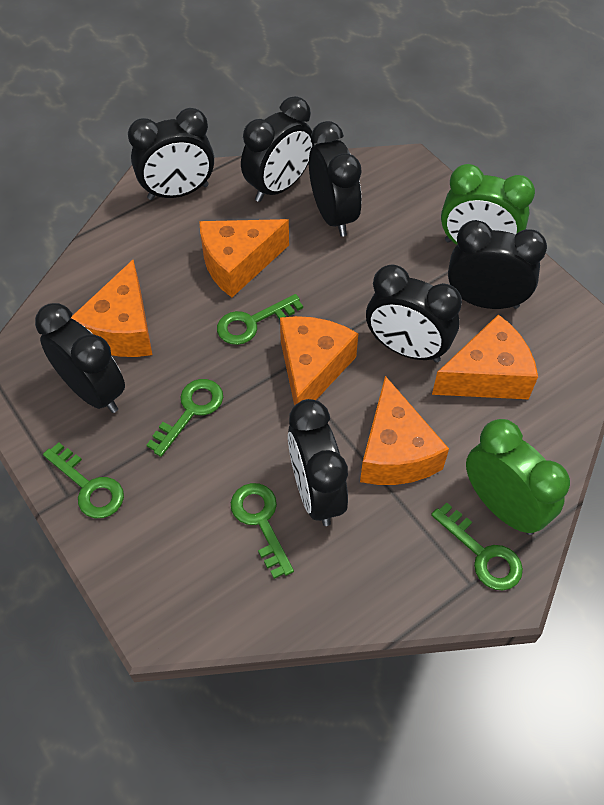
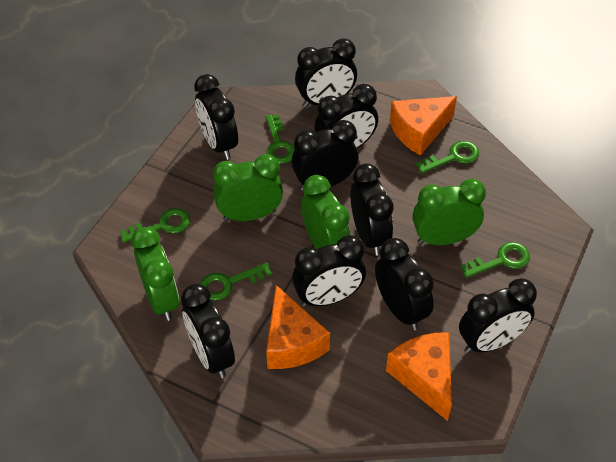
black clock: 7 -> 9
green clock: 2 -> 4
orange cheese: 5 -> 3

